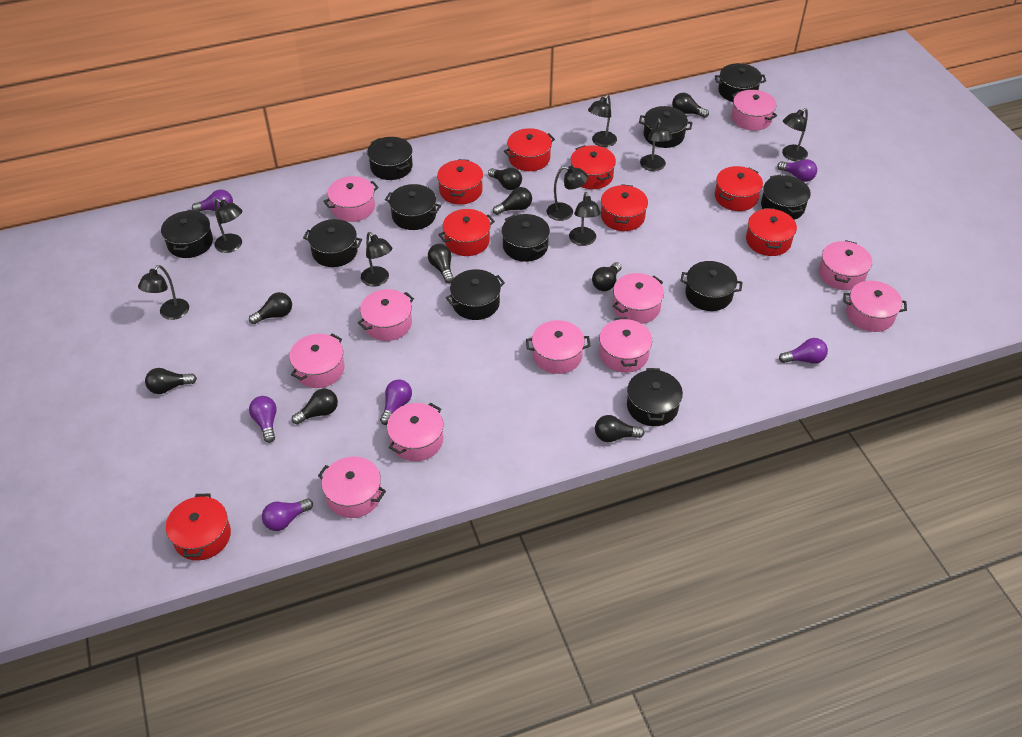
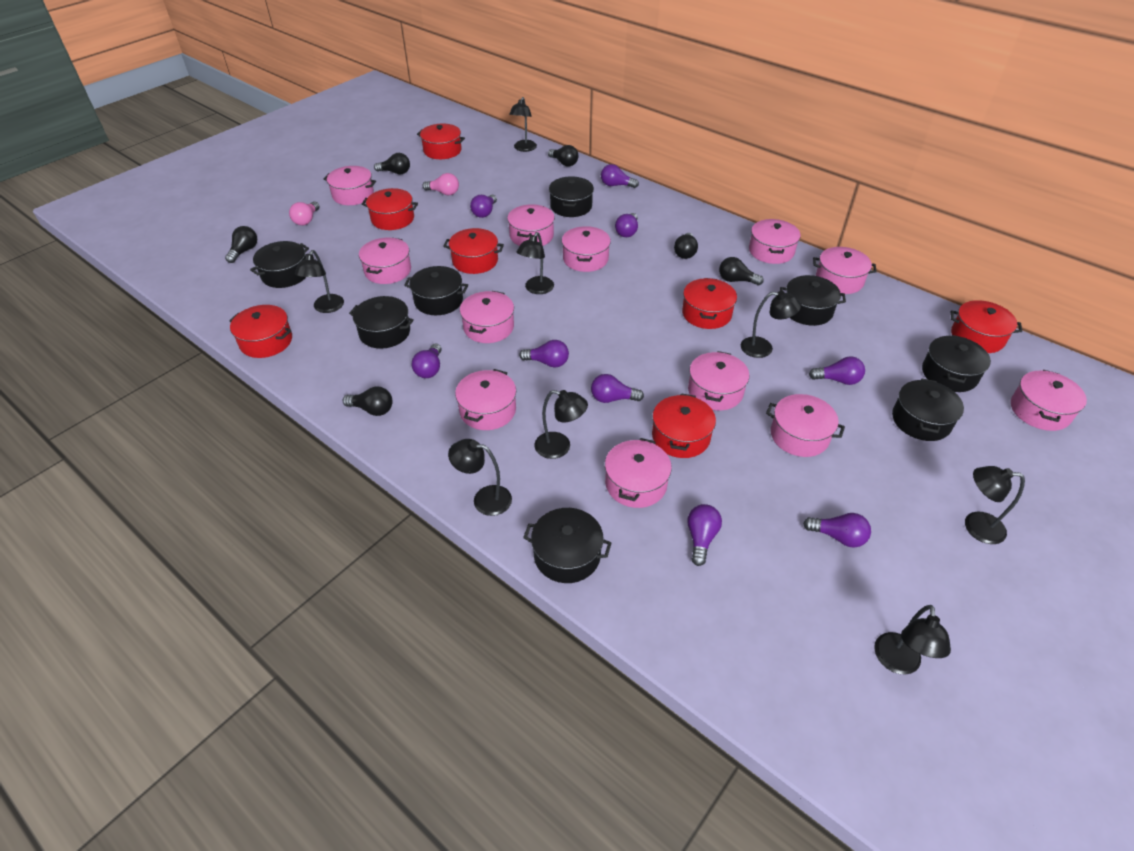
black light bulb: 9 -> 6
black pot: 11 -> 8
pink light bulb: 0 -> 2
pink pot: 11 -> 12
purple light bulb: 6 -> 9
red pot: 8 -> 7

